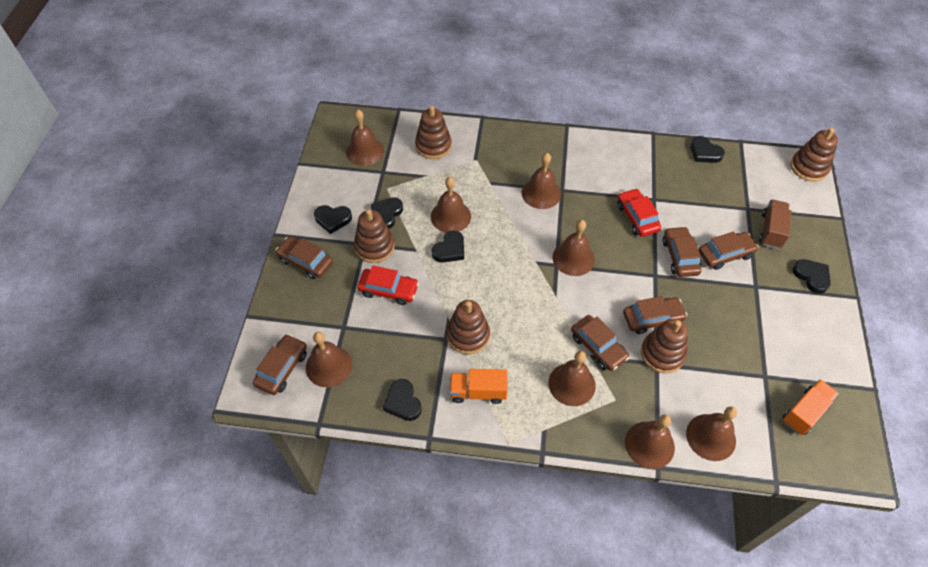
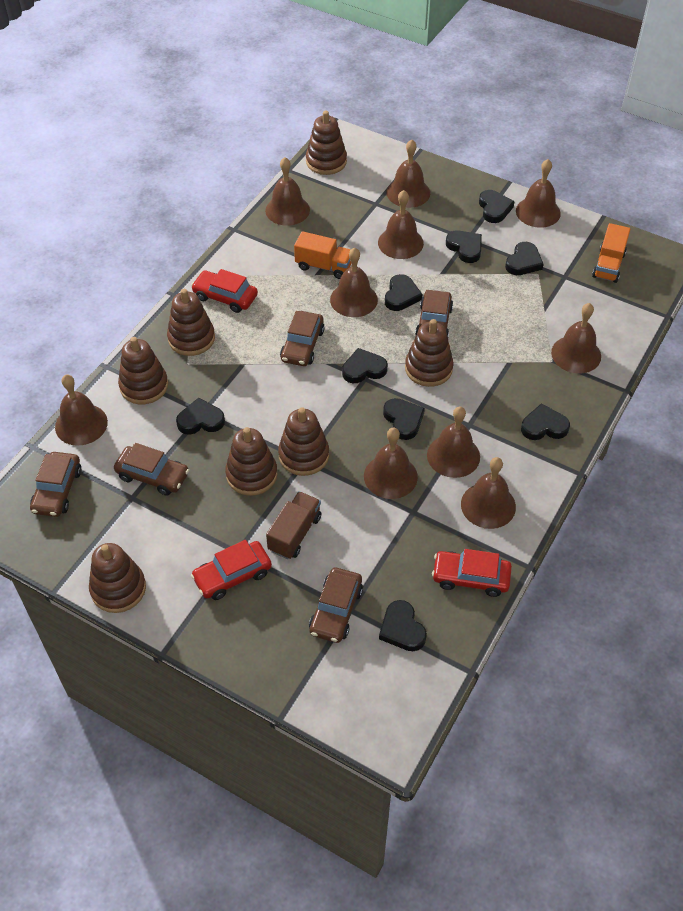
black heart: 6 -> 9
brown bell: 8 -> 10
brown car: 6 -> 5
brown stacking toy: 5 -> 7
red car: 2 -> 3

